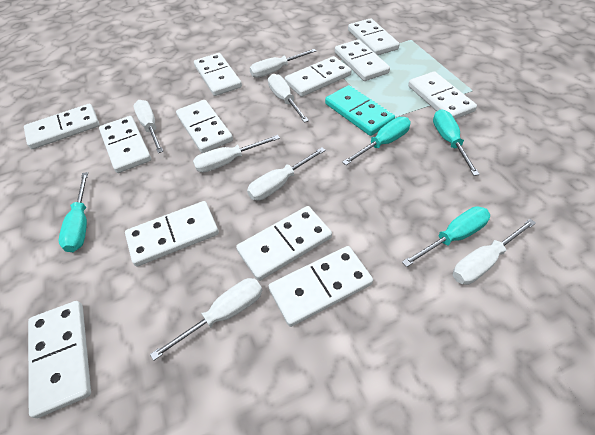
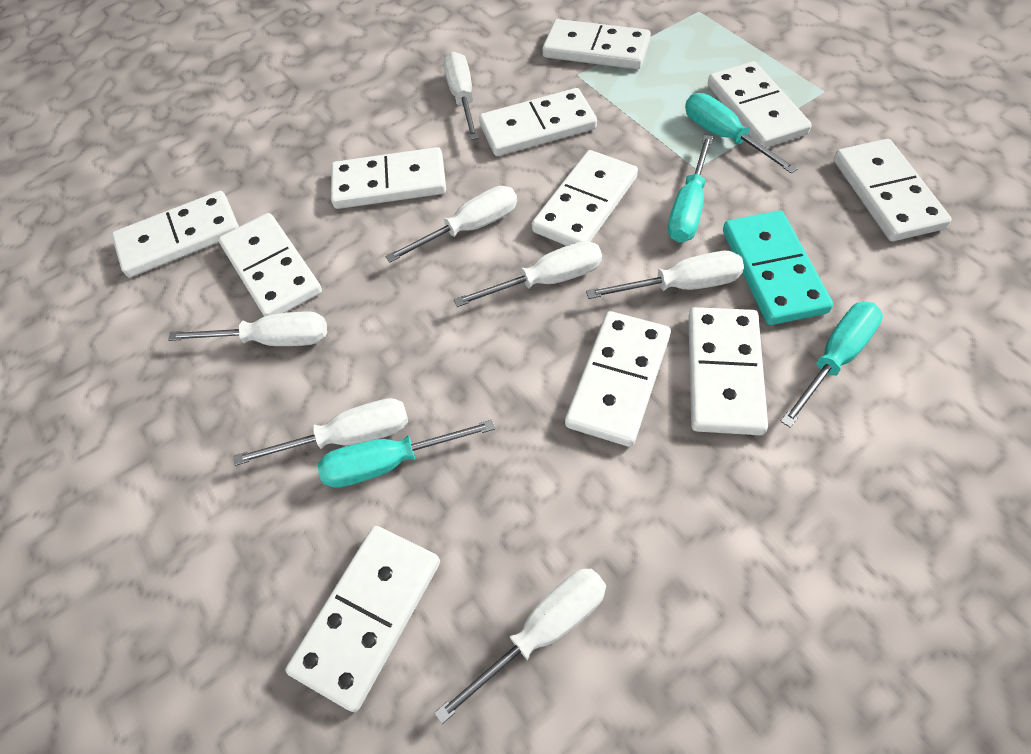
white domino: 12 -> 11

